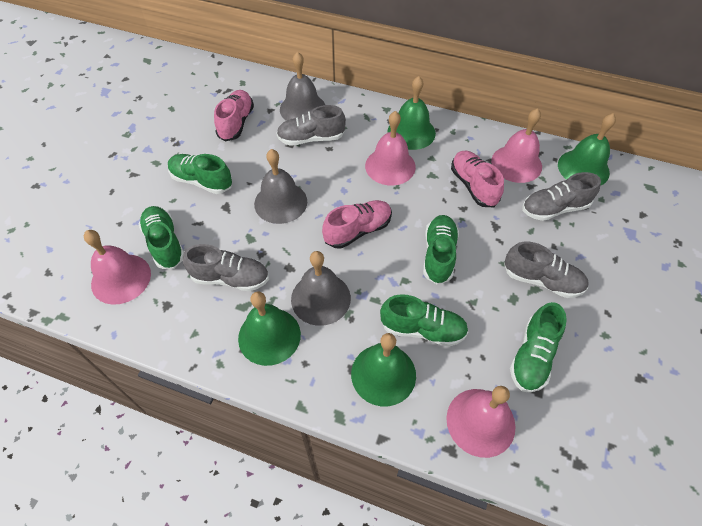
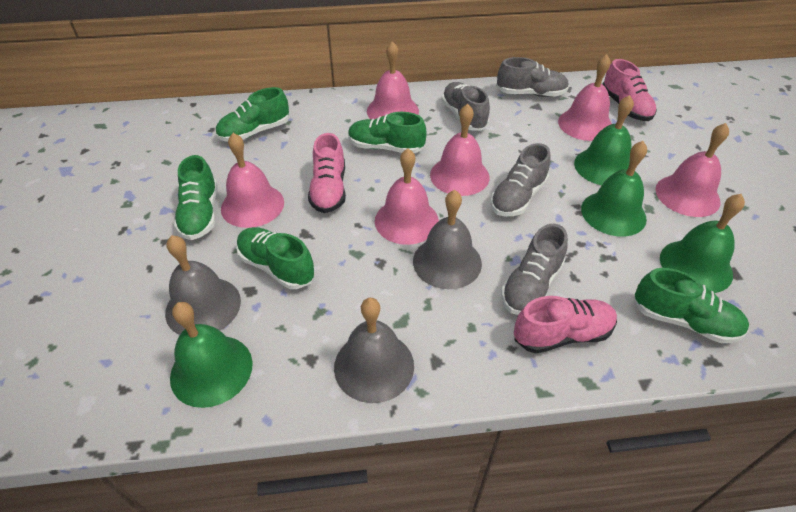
pink bell: 4 -> 6

